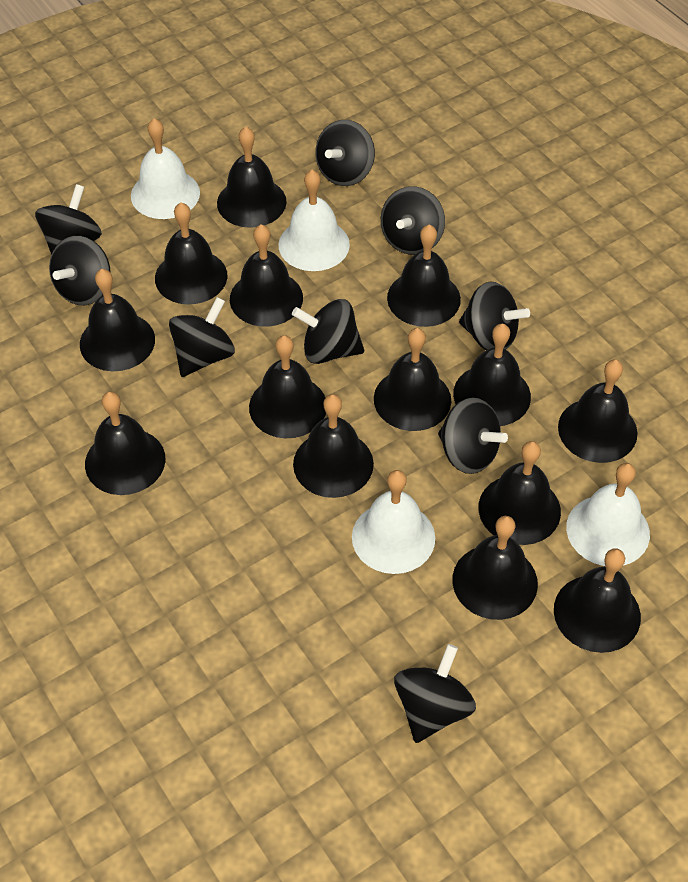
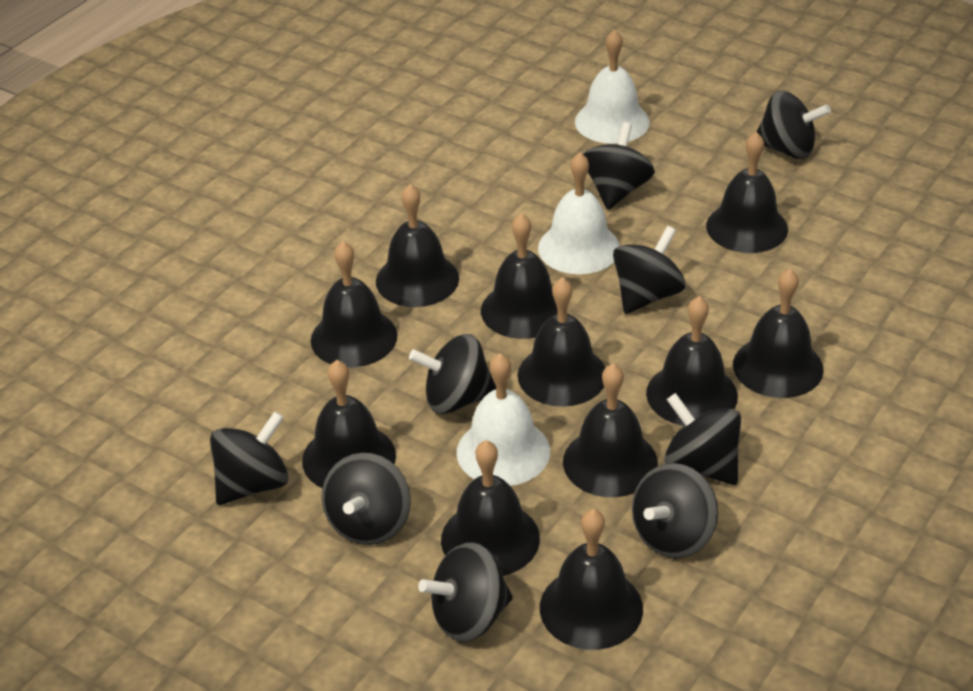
black bell: 14 -> 11
white bell: 4 -> 3

